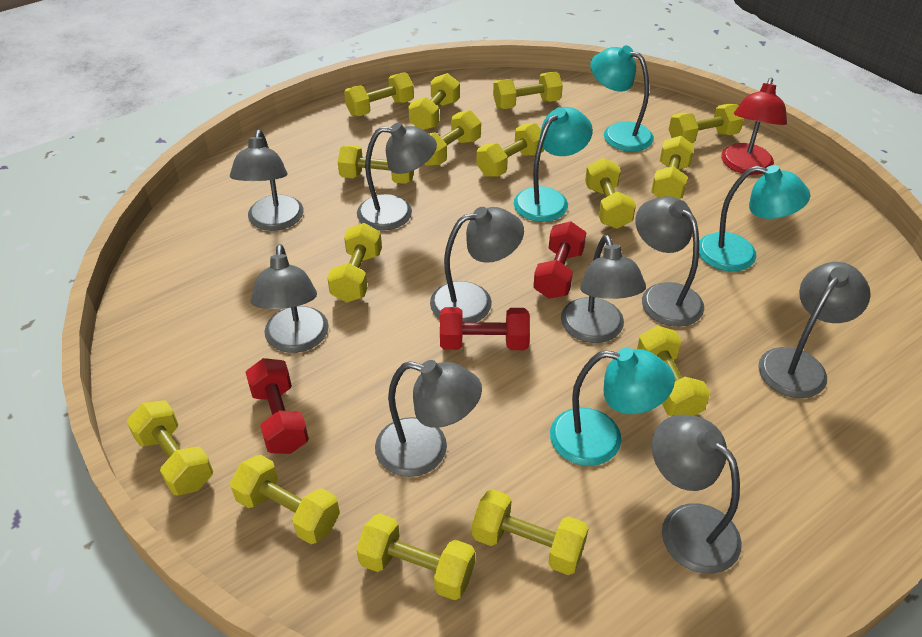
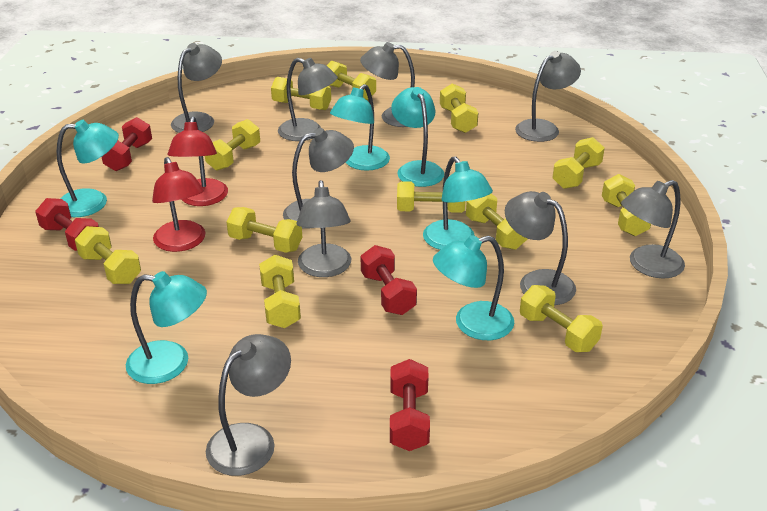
red dumbbell: 3 -> 4
red lamp: 1 -> 2
turquoise lamp: 4 -> 6
yellow dumbbell: 15 -> 12

